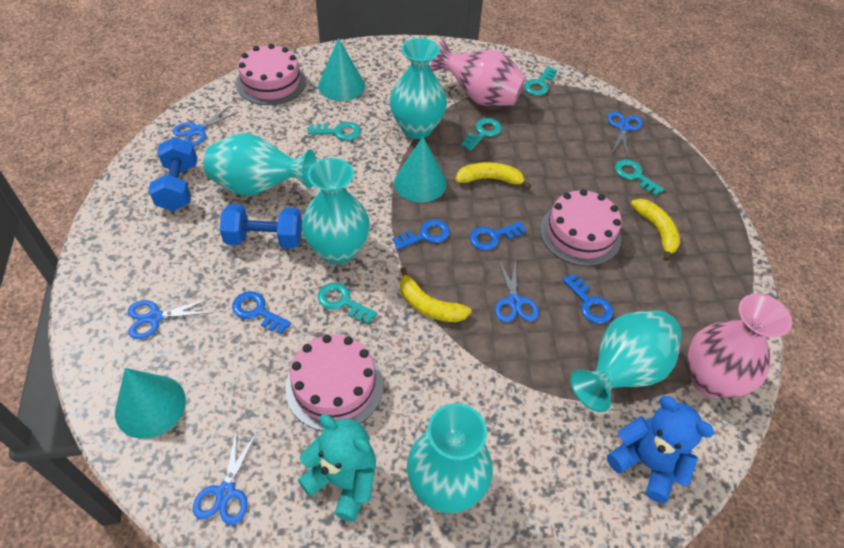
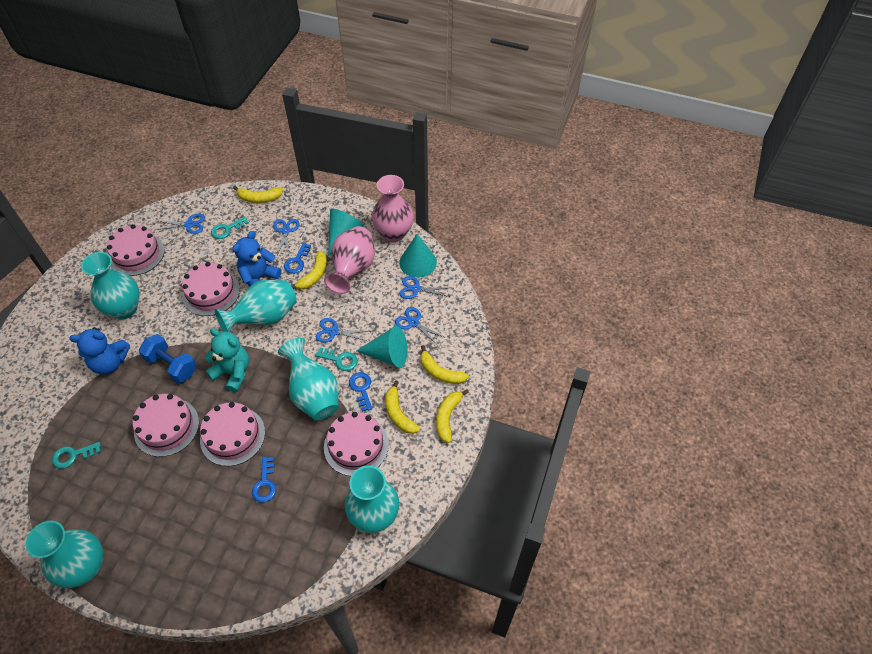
blue dumbbell: 2 -> 1
blue key: 4 -> 3
blue teddy bear: 1 -> 2
pink cake: 3 -> 5
turquoise key: 5 -> 3
yellow banana: 3 -> 5

